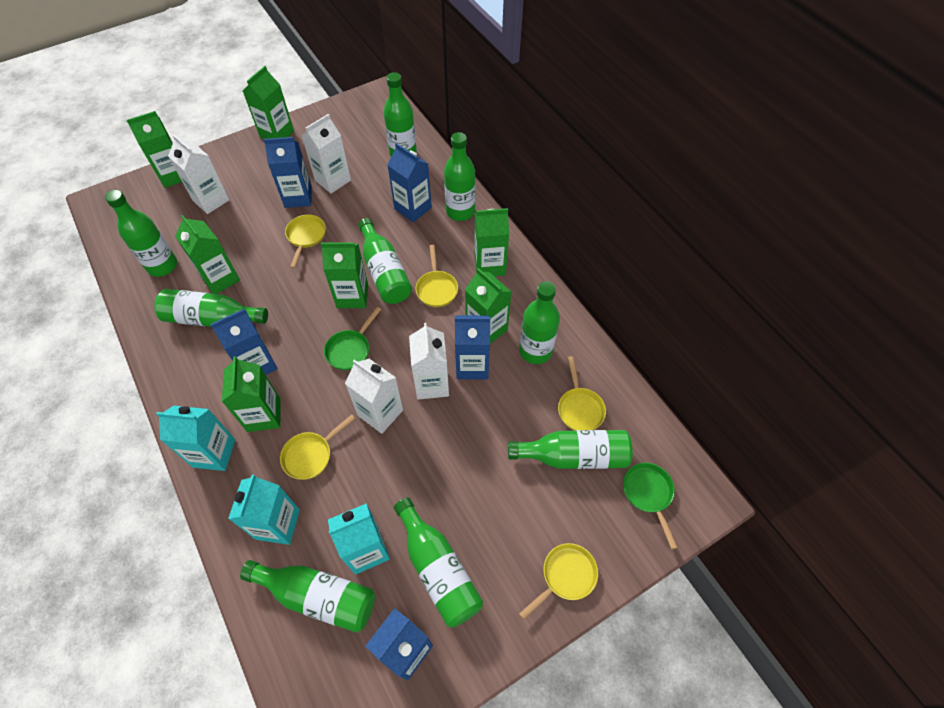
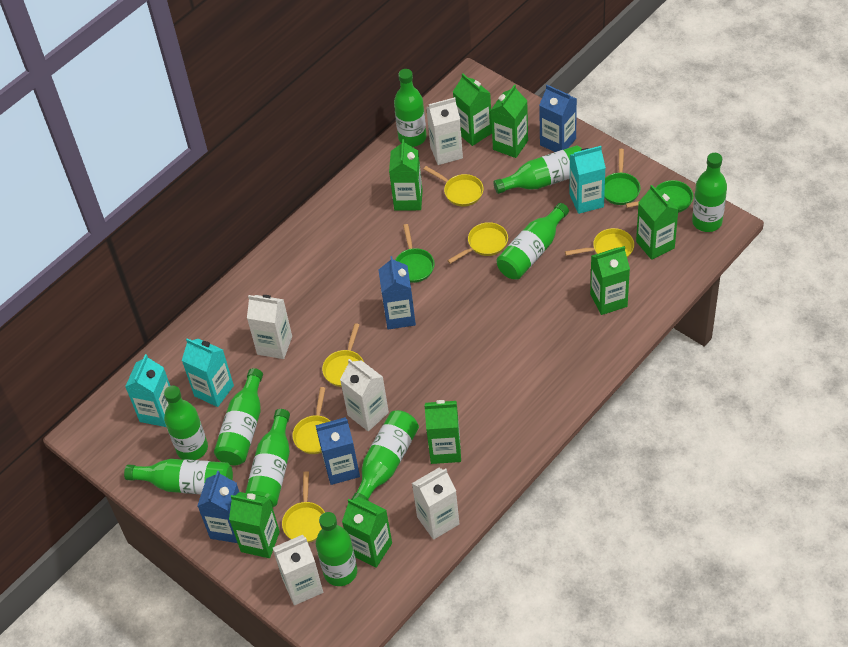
blue carton: 5 -> 4
green bottle: 9 -> 10
green carton: 7 -> 8
green pan: 2 -> 3
white carton: 4 -> 5
yellow pan: 5 -> 6

